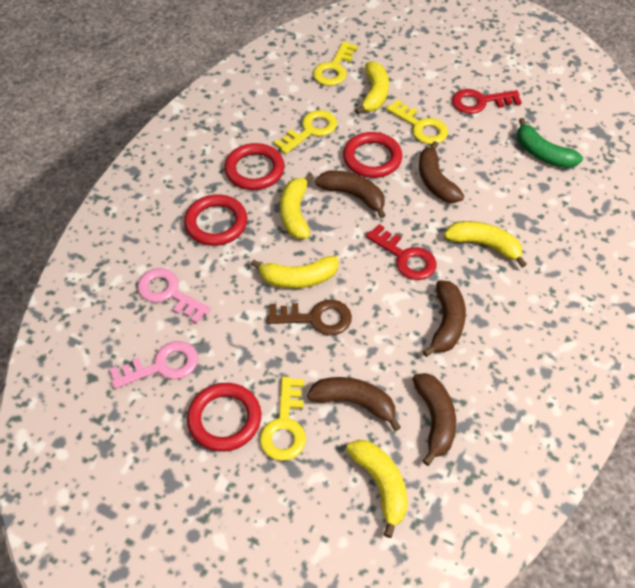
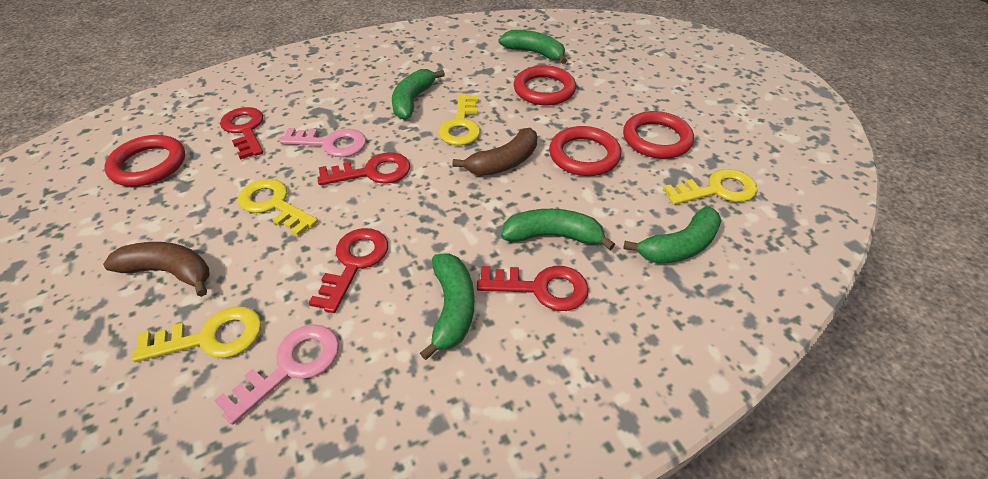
brown banana: 5 -> 2
brown key: 1 -> 0
green banana: 1 -> 5
red key: 2 -> 4
yellow banana: 5 -> 0

